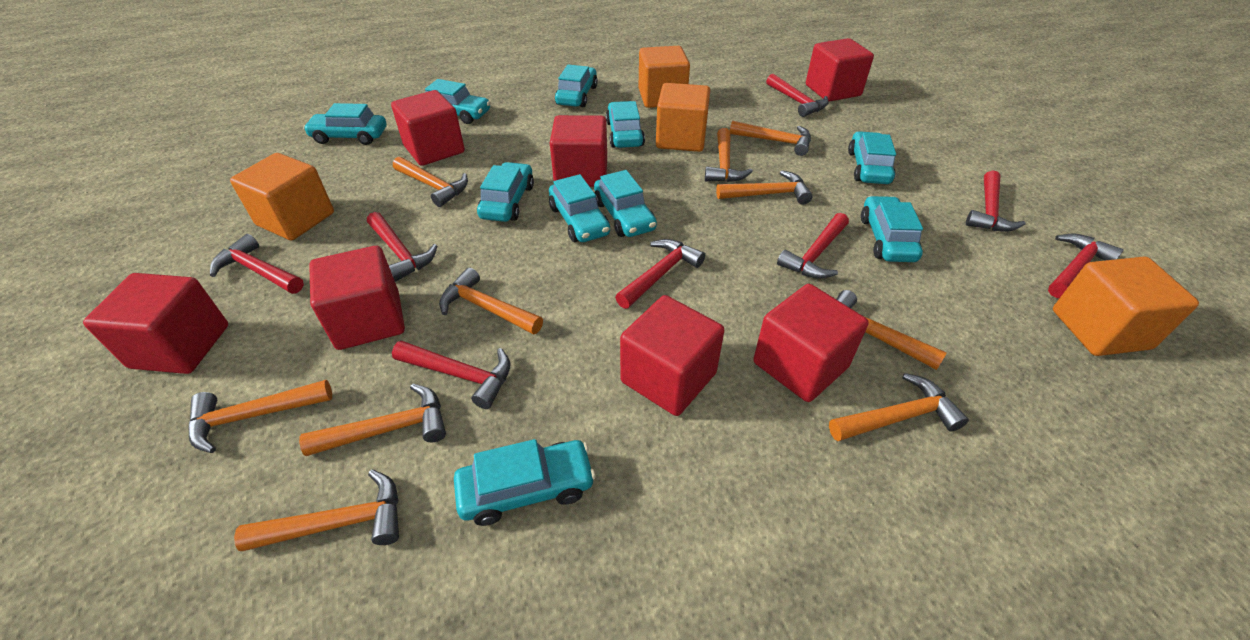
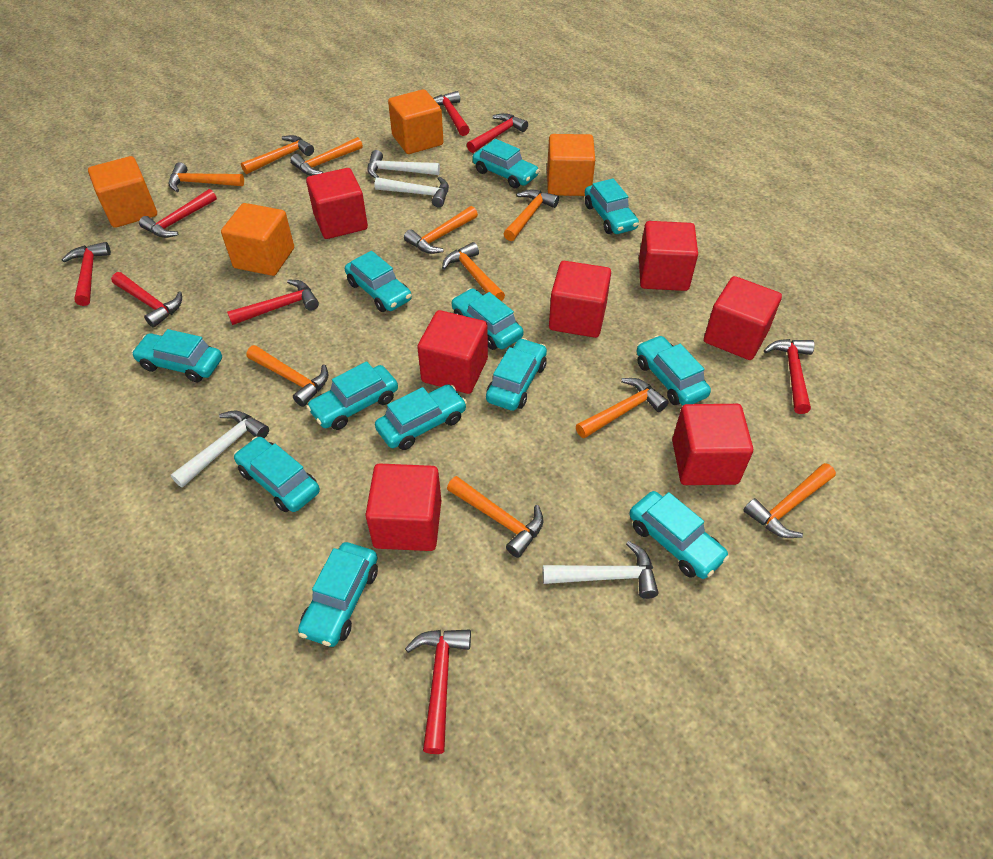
turquoise car: 10 -> 12
white hammer: 0 -> 4

